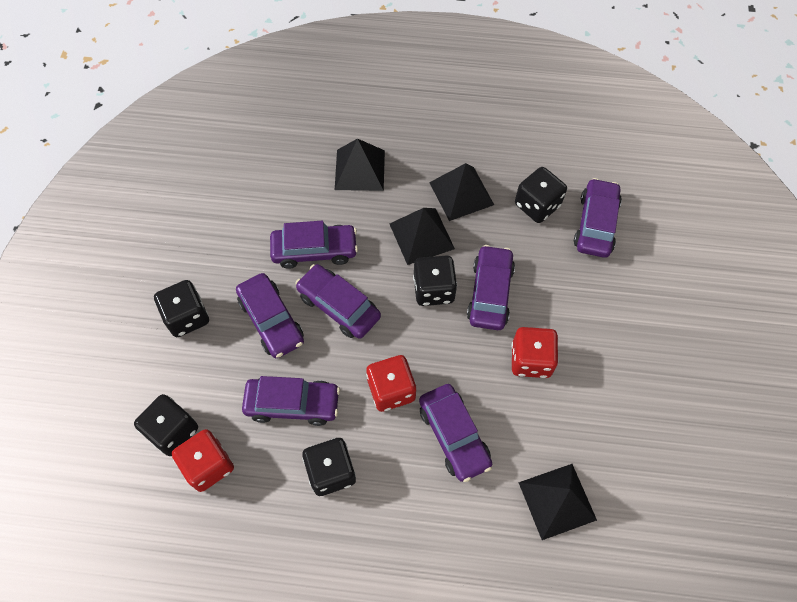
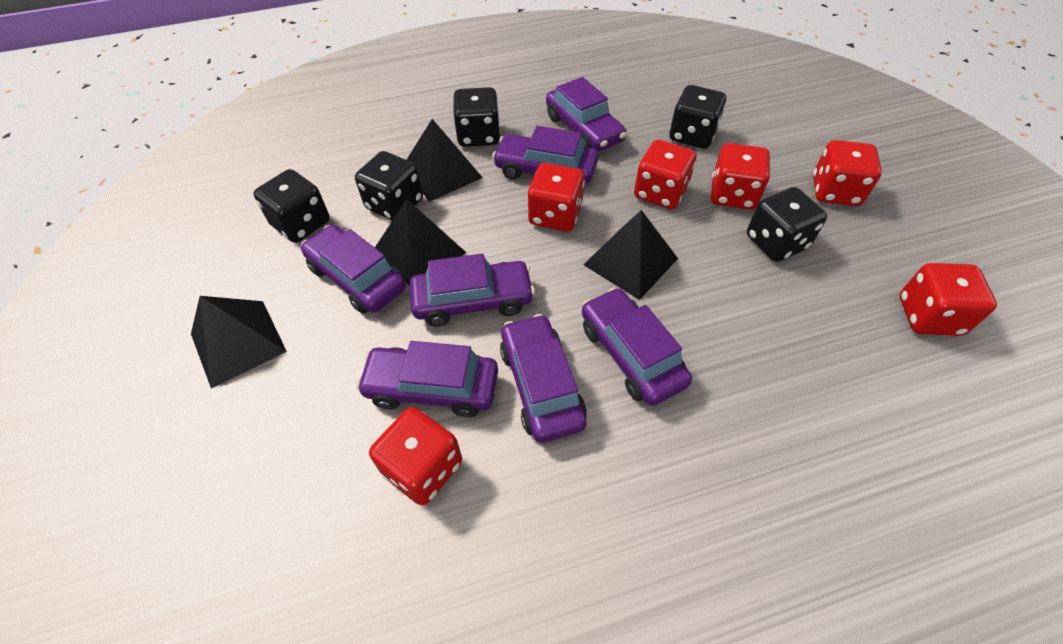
red dice: 3 -> 6

